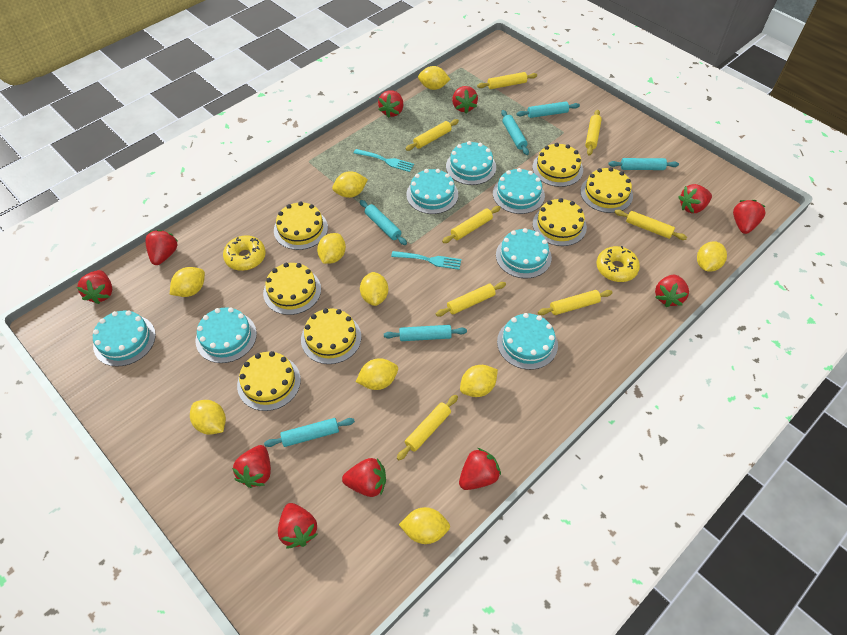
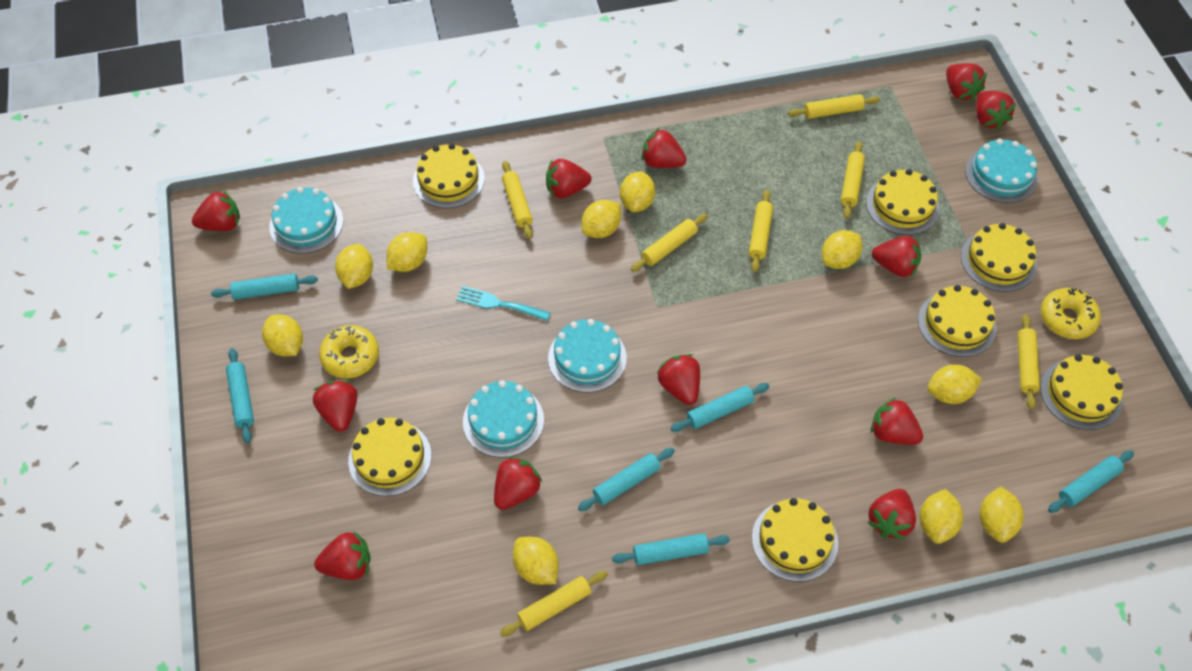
red strawberry: 11 -> 12
turquoise cake: 7 -> 4
turquoise fork: 2 -> 1
yellow rolling pin: 8 -> 7

